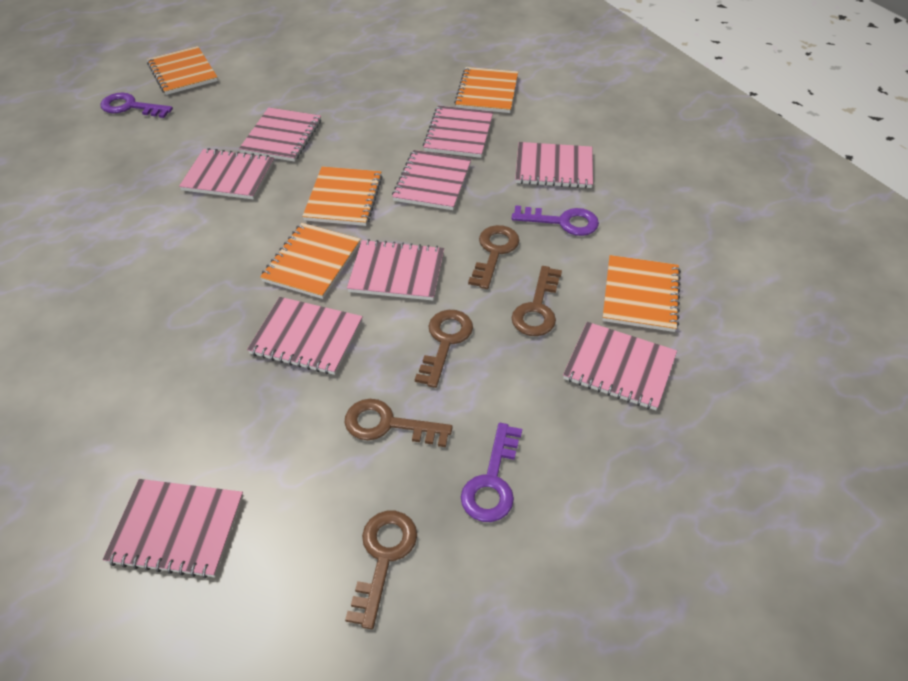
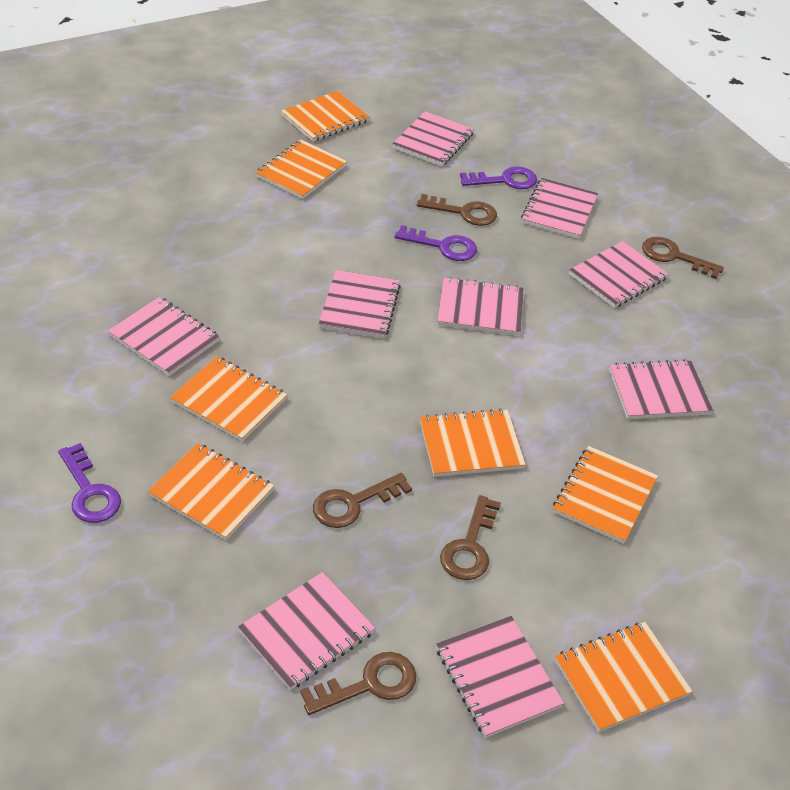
orange notebook: 5 -> 7

